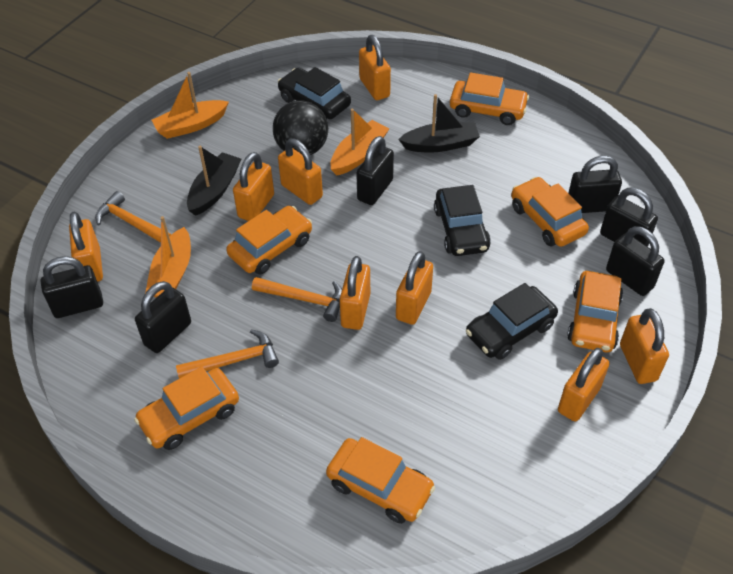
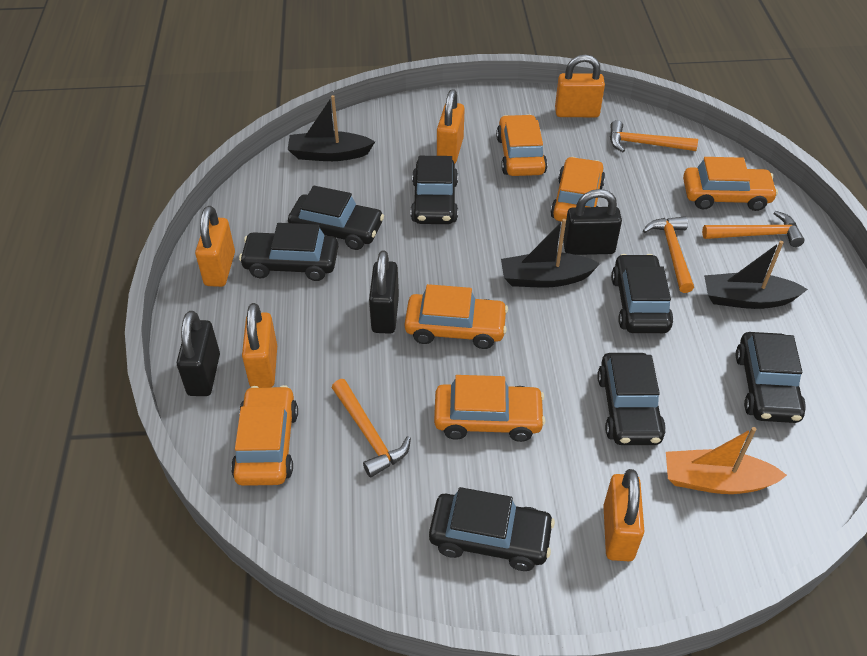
black ball: 1 -> 0
black boat: 2 -> 3
black car: 3 -> 7
black padlock: 6 -> 3
orange boat: 3 -> 1
orange hammer: 3 -> 4
orange padlock: 8 -> 5

